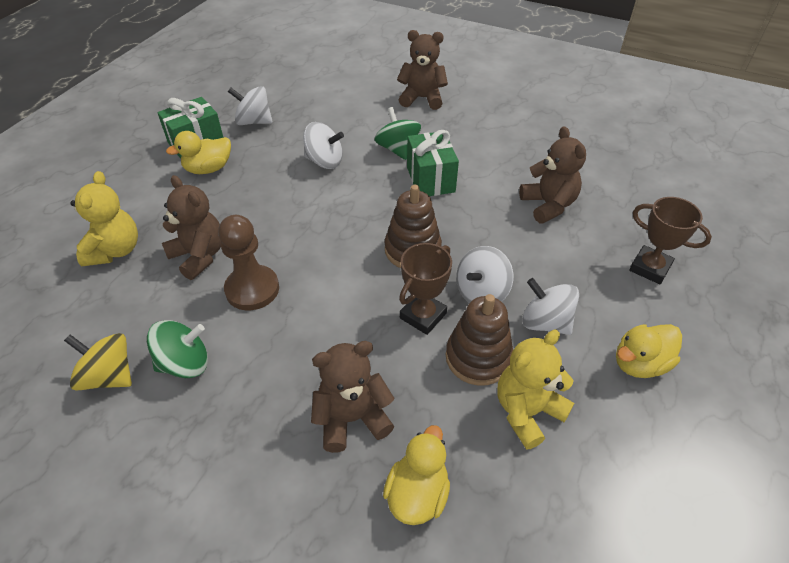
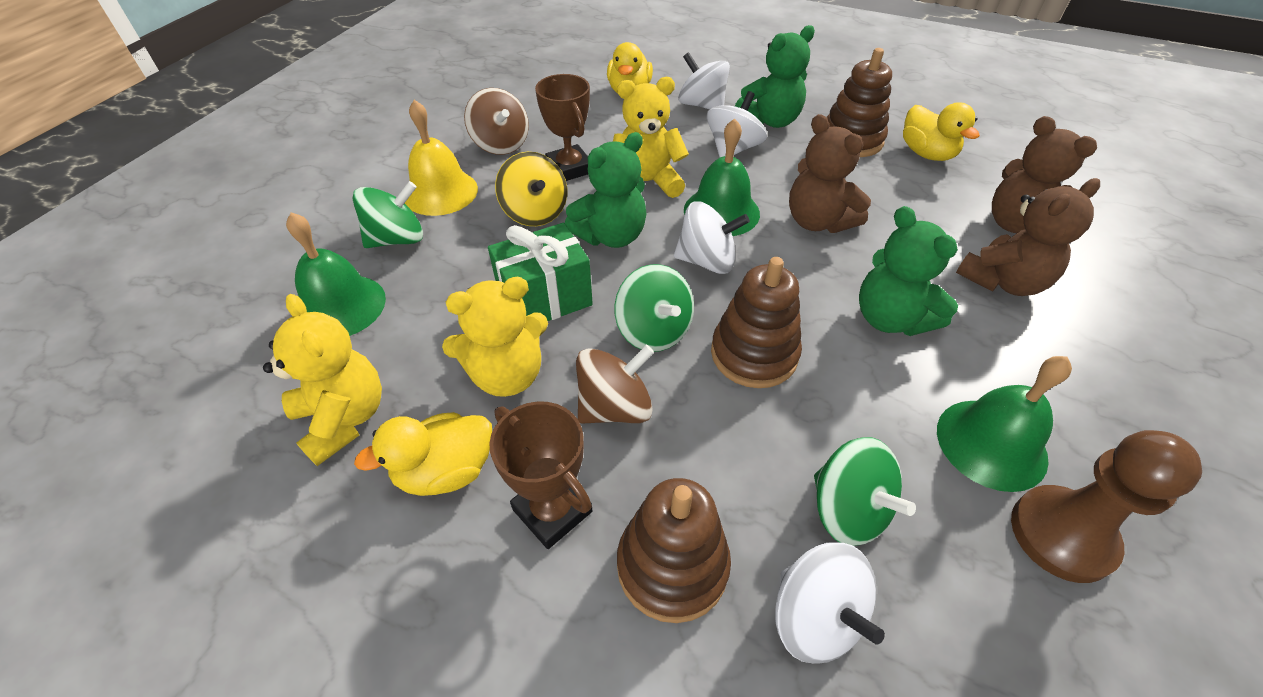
brown spinning top: 0 -> 2
brown stacking toy: 2 -> 3
brown teddy bear: 4 -> 3
green bell: 0 -> 3
green gift: 2 -> 1
green spinning top: 2 -> 3
green teddy bear: 0 -> 3
yellow bell: 0 -> 1
yellow teddy bear: 2 -> 3

